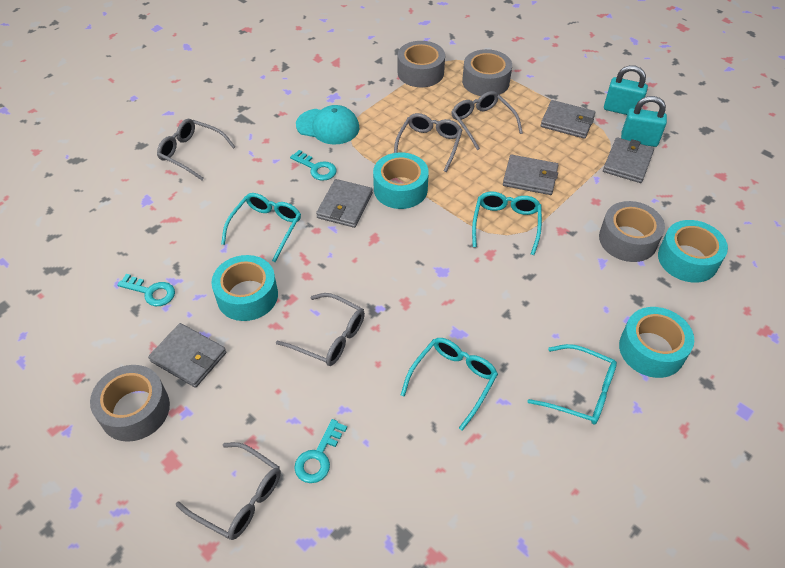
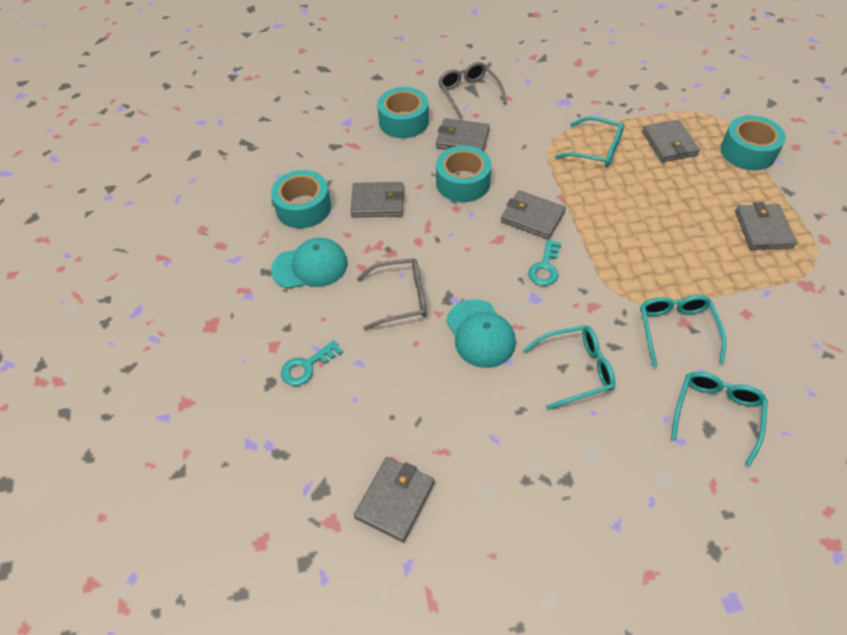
grey glasses: 5 -> 2
grey tape: 4 -> 0
grey wallet: 5 -> 6
turquoise cap: 1 -> 2
turquoise key: 3 -> 2
turquoise padlock: 2 -> 0

